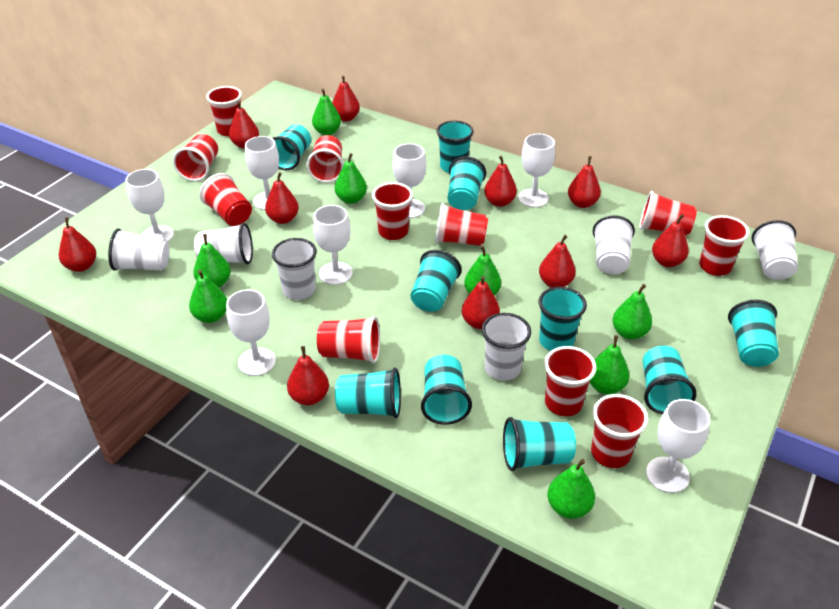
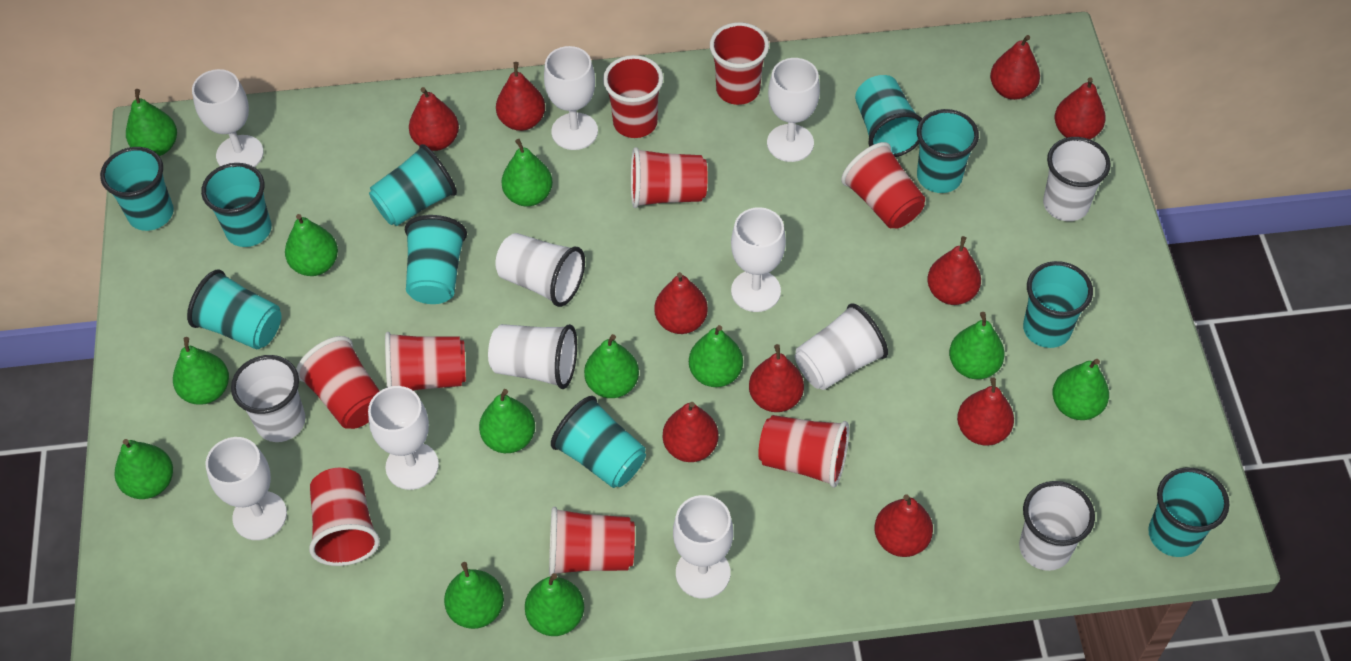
green pear: 8 -> 12
red cup: 11 -> 9

